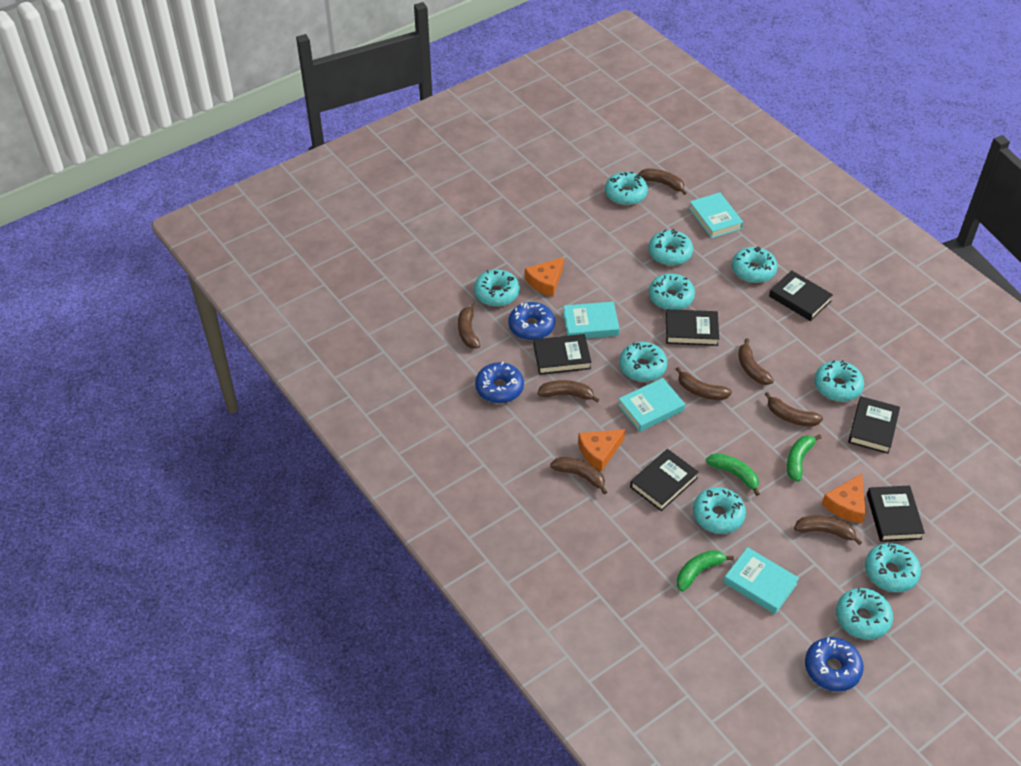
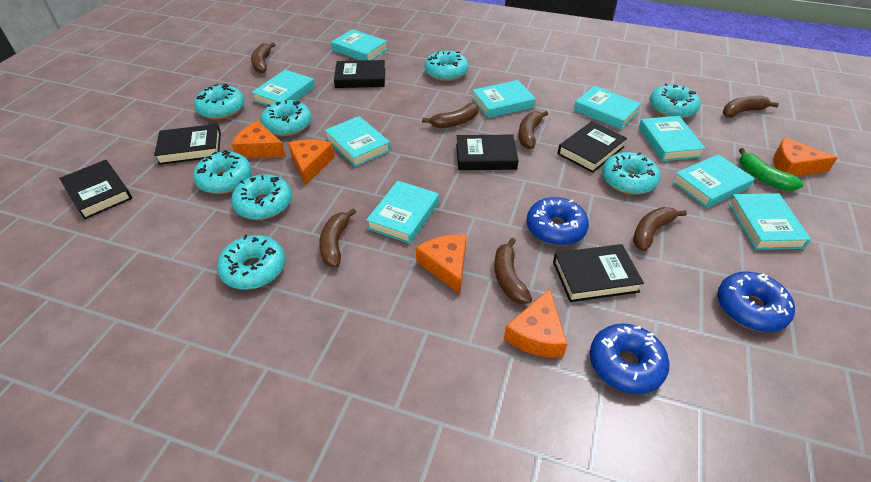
brown banana: 8 -> 7
green banana: 3 -> 1
orange cheese: 3 -> 5
turquoise book: 4 -> 9
turquoise donut: 10 -> 8

